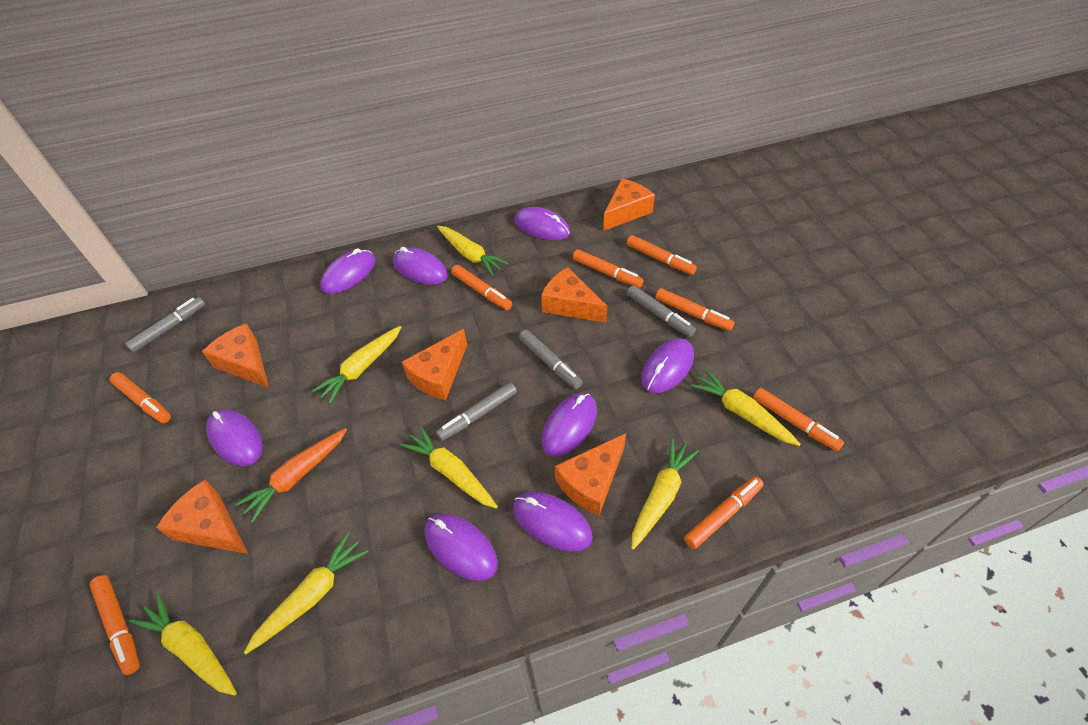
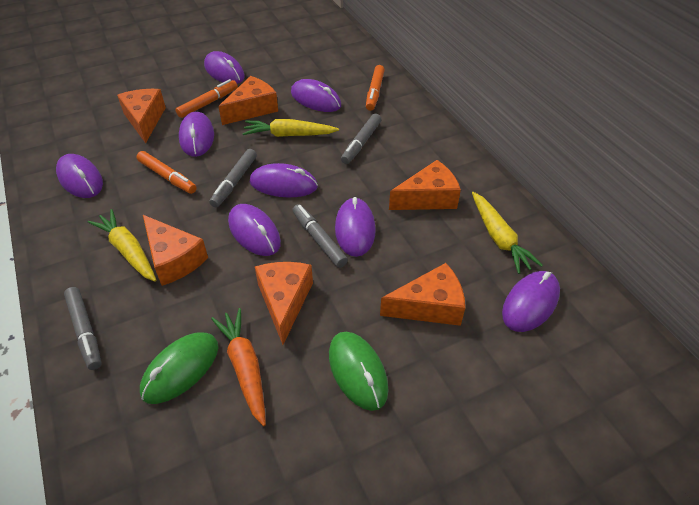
green mouse: 0 -> 2
orange marker: 8 -> 3
yellow carrot: 7 -> 3

